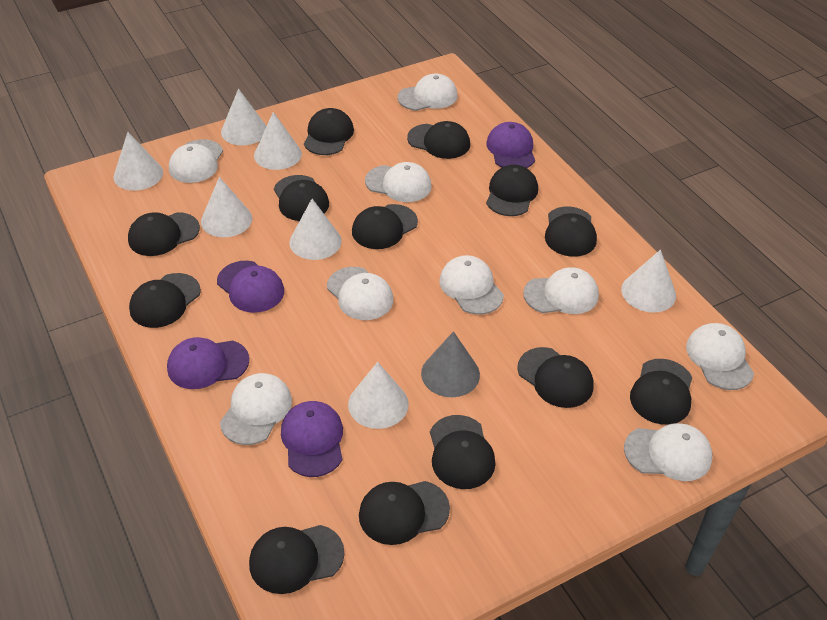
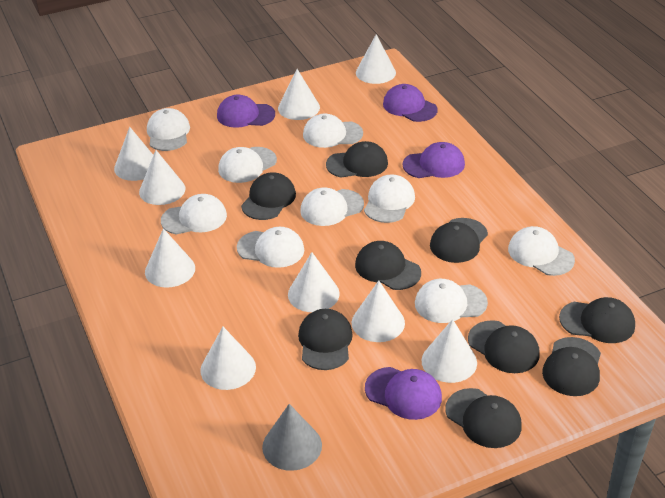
black cap: 13 -> 9
white cone: 7 -> 9

